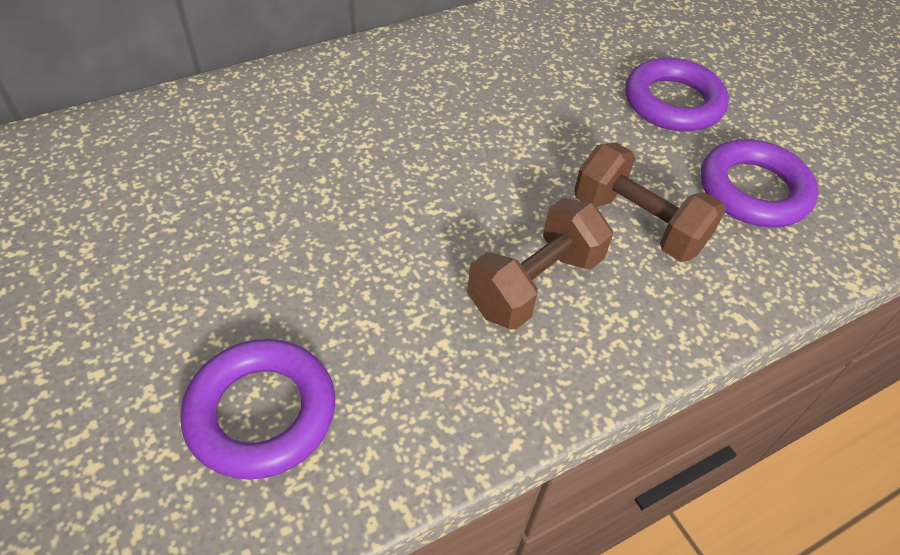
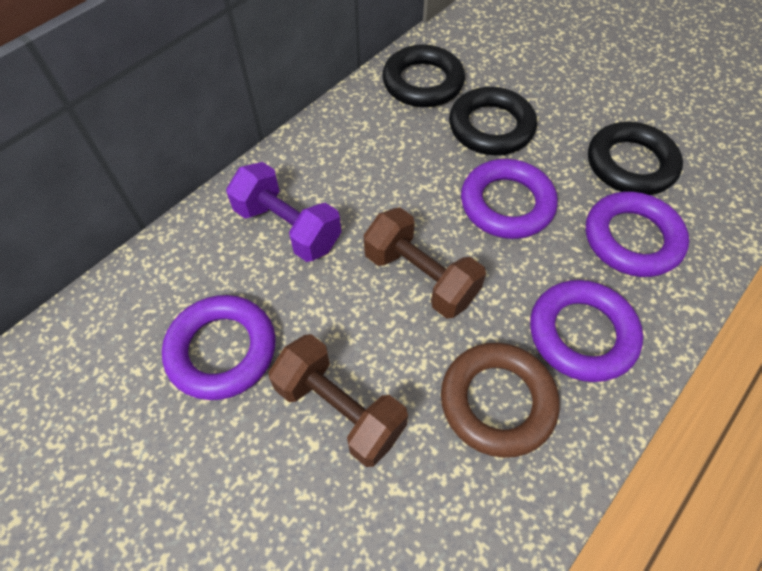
black ring: 0 -> 3
brown ring: 0 -> 1
purple dumbbell: 0 -> 1
purple ring: 3 -> 4

